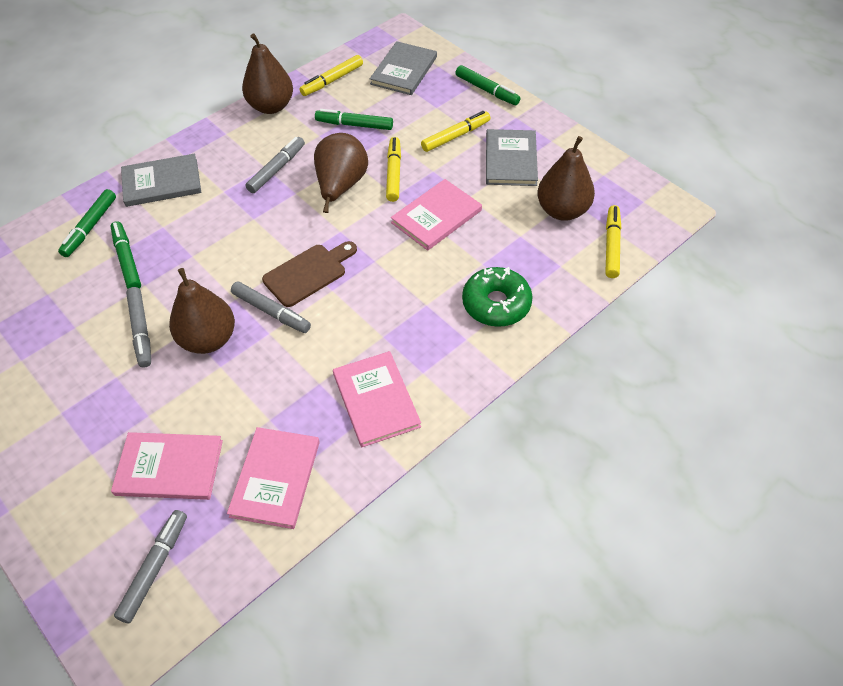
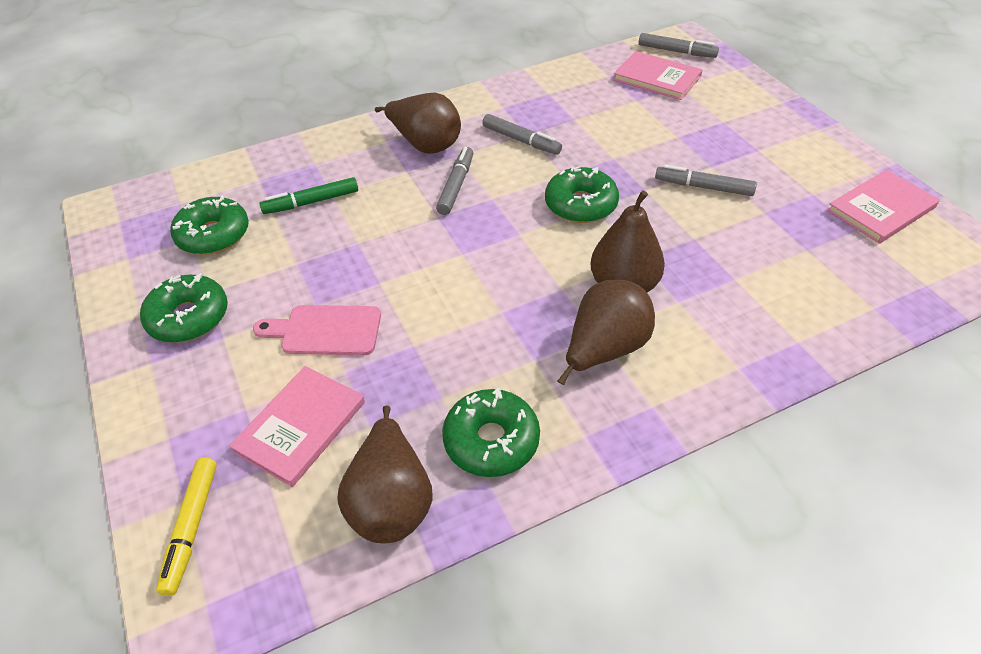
brown cutting board: 1 -> 0
green donut: 1 -> 4
green marker: 4 -> 1
grey book: 3 -> 0
pink book: 4 -> 3
pink cutting board: 0 -> 1
yellow marker: 4 -> 1

